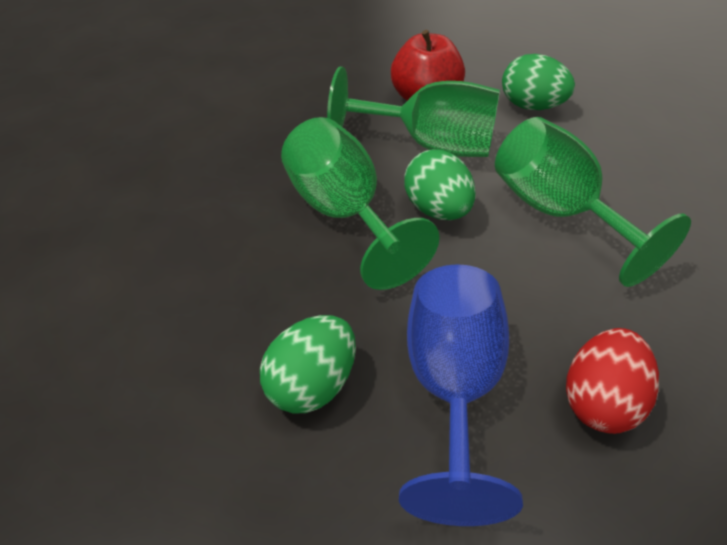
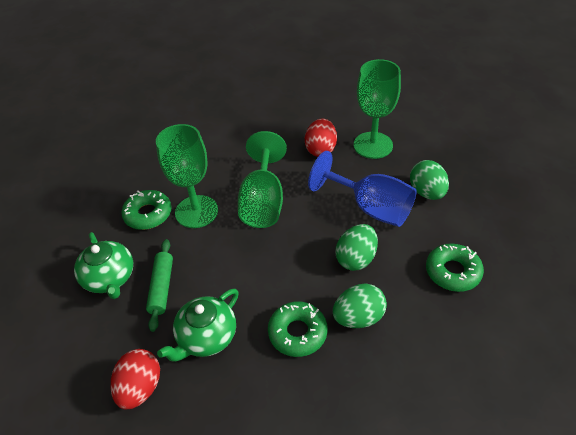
green donut: 0 -> 3
green rolling pin: 0 -> 1
green teapot: 0 -> 2
red apple: 1 -> 0
red egg: 1 -> 2

